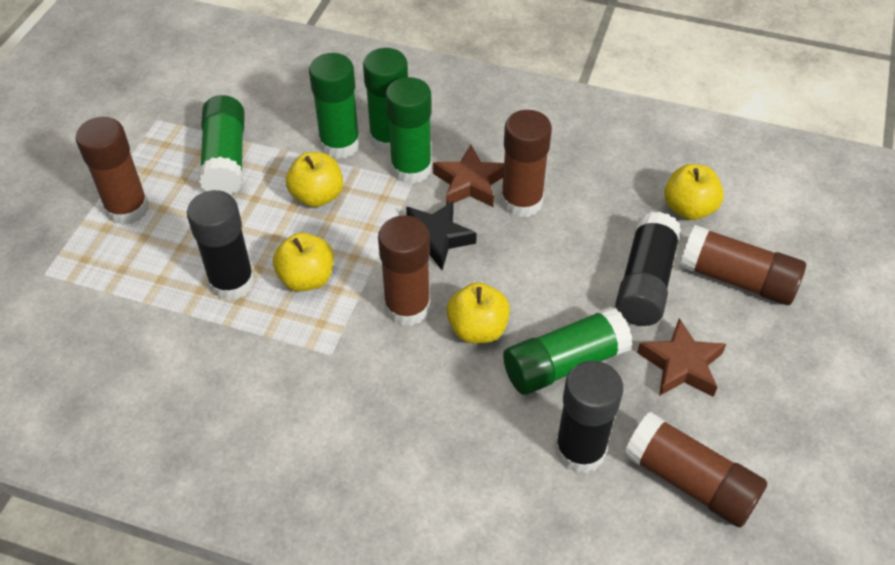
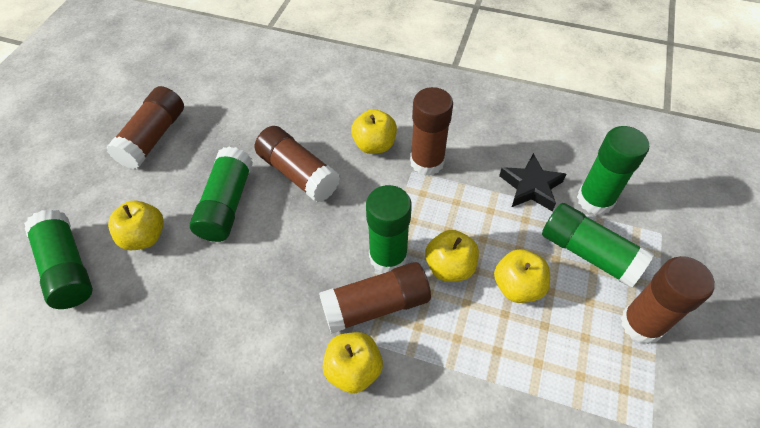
black glue stick: 3 -> 0
brown star: 2 -> 0
yellow apple: 4 -> 5

